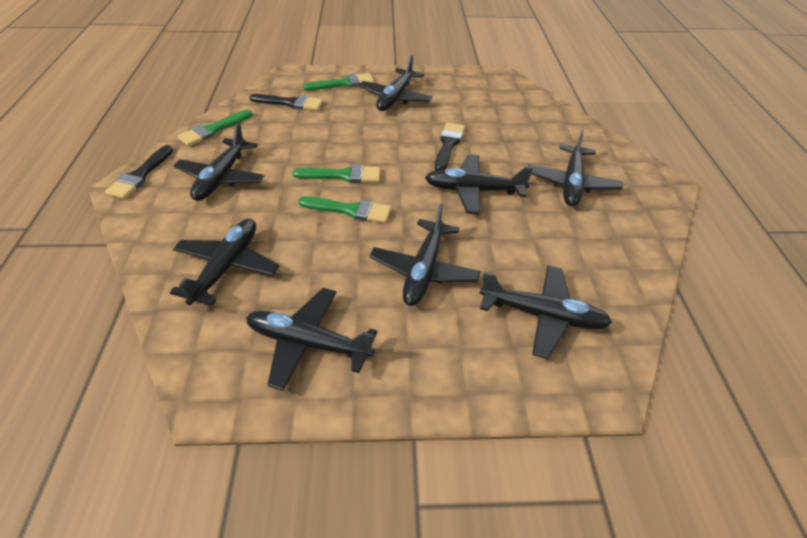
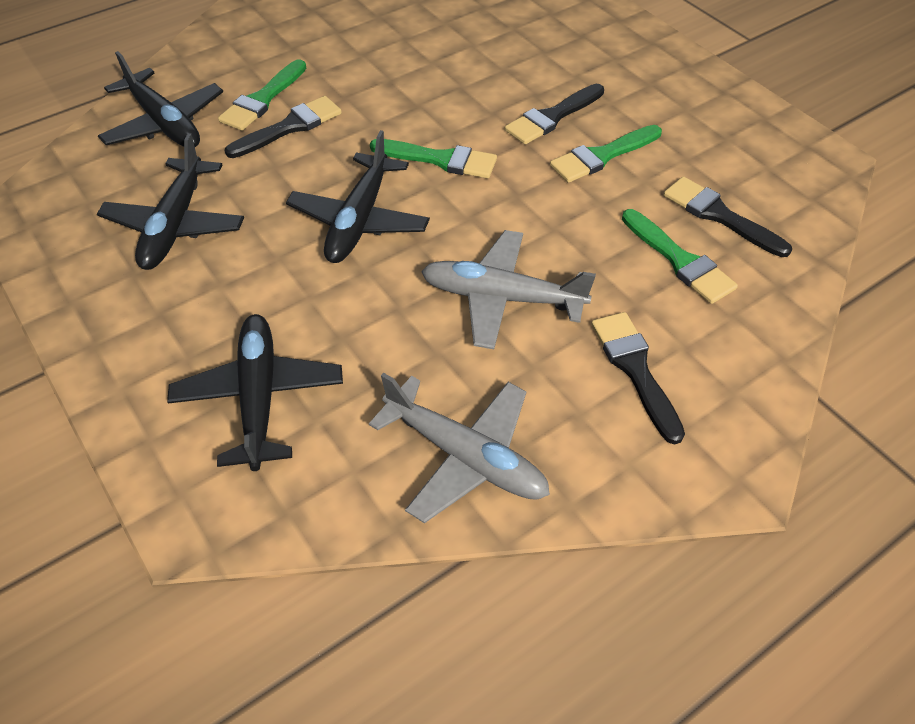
black brush: 3 -> 4
black plane: 8 -> 4
grey plane: 0 -> 2

